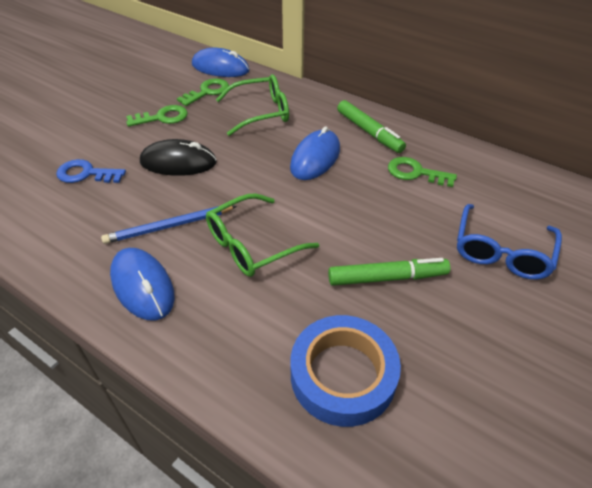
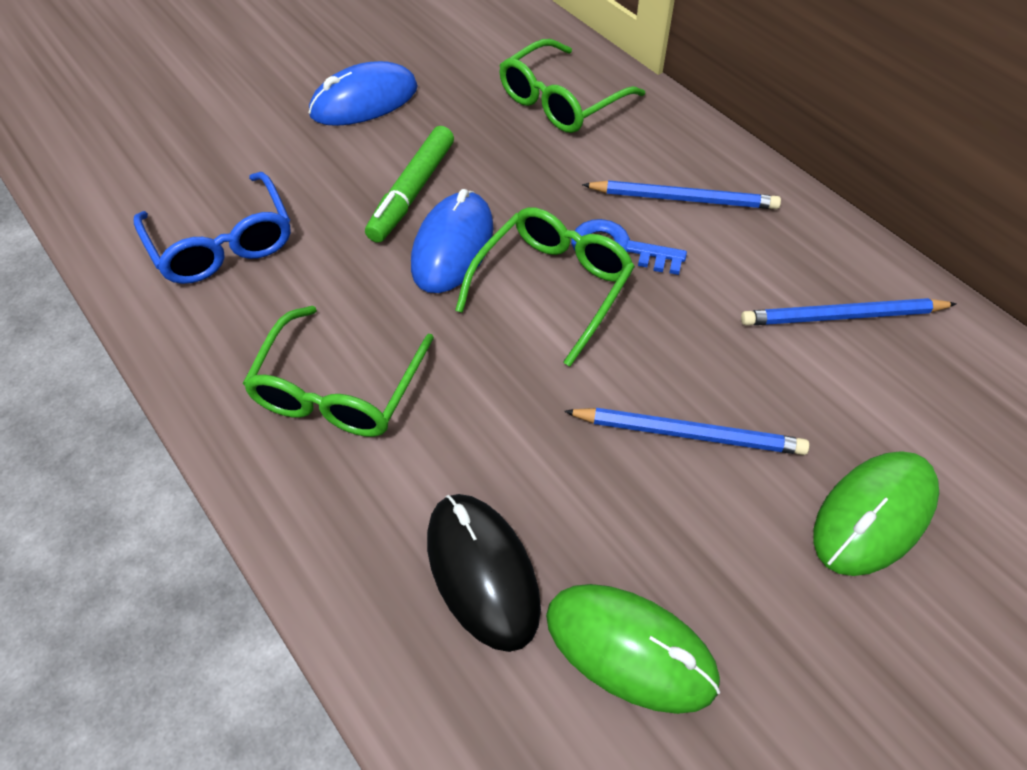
blue mouse: 3 -> 2
blue pencil: 1 -> 3
blue tape: 1 -> 0
green glasses: 2 -> 3
green key: 3 -> 0
green marker: 2 -> 1
green mouse: 0 -> 2

